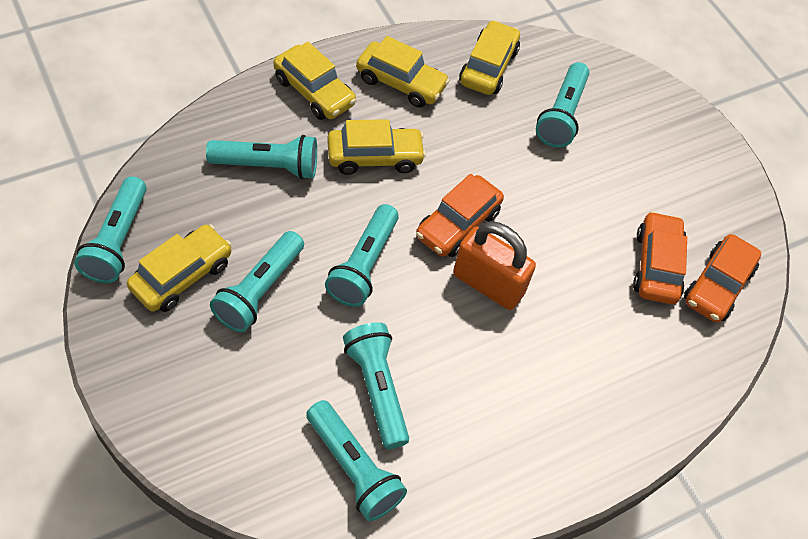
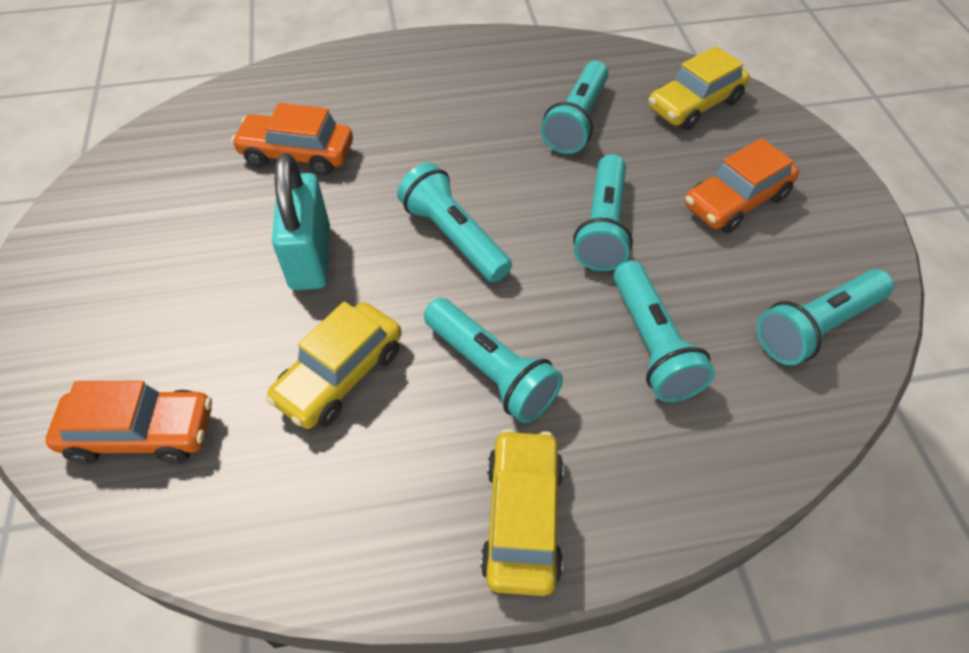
orange padlock: 1 -> 0
turquoise flashlight: 7 -> 6
turquoise padlock: 0 -> 1
yellow car: 5 -> 3

